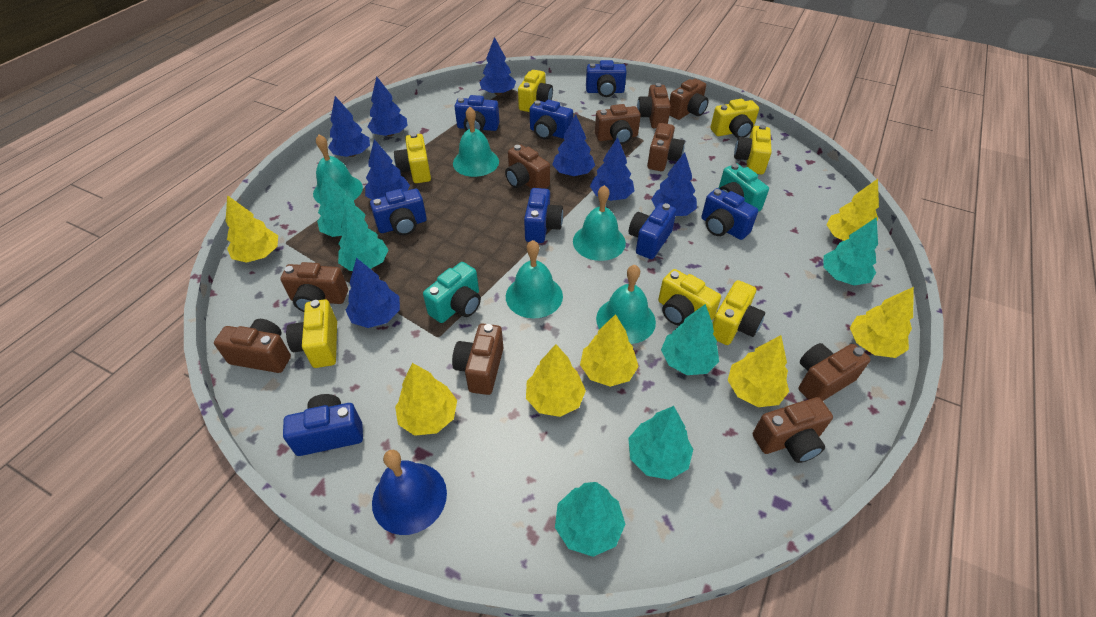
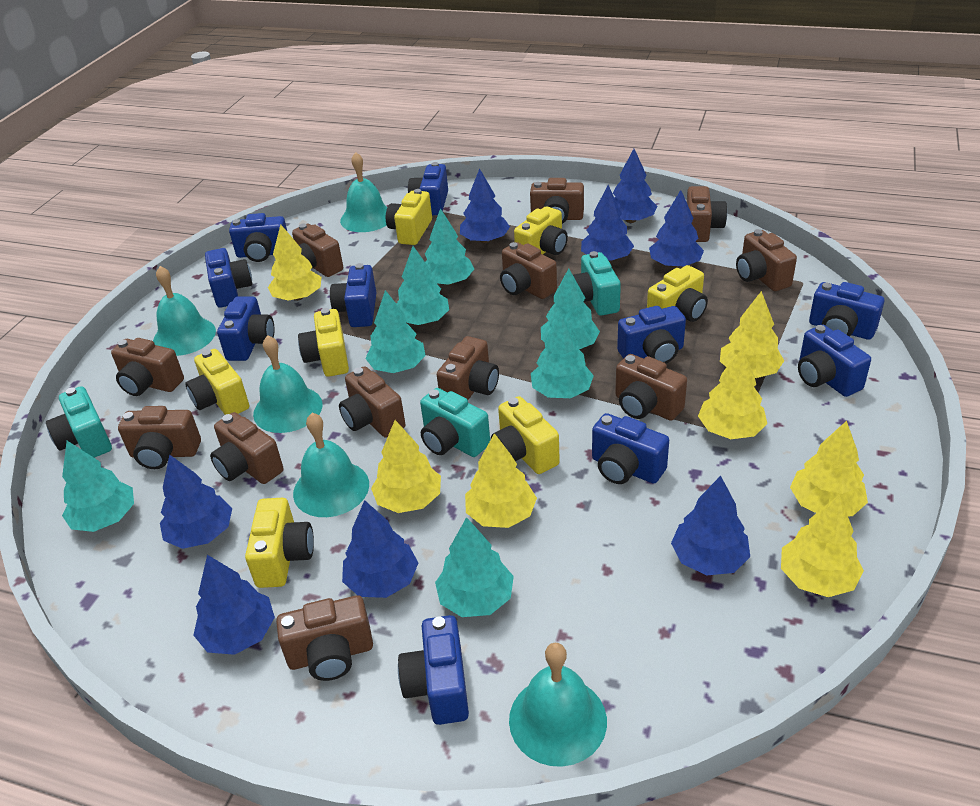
blue bell: 1 -> 0
blue camera: 8 -> 10
brown camera: 10 -> 12
turquoise camera: 2 -> 3
turquoise tree: 6 -> 7

